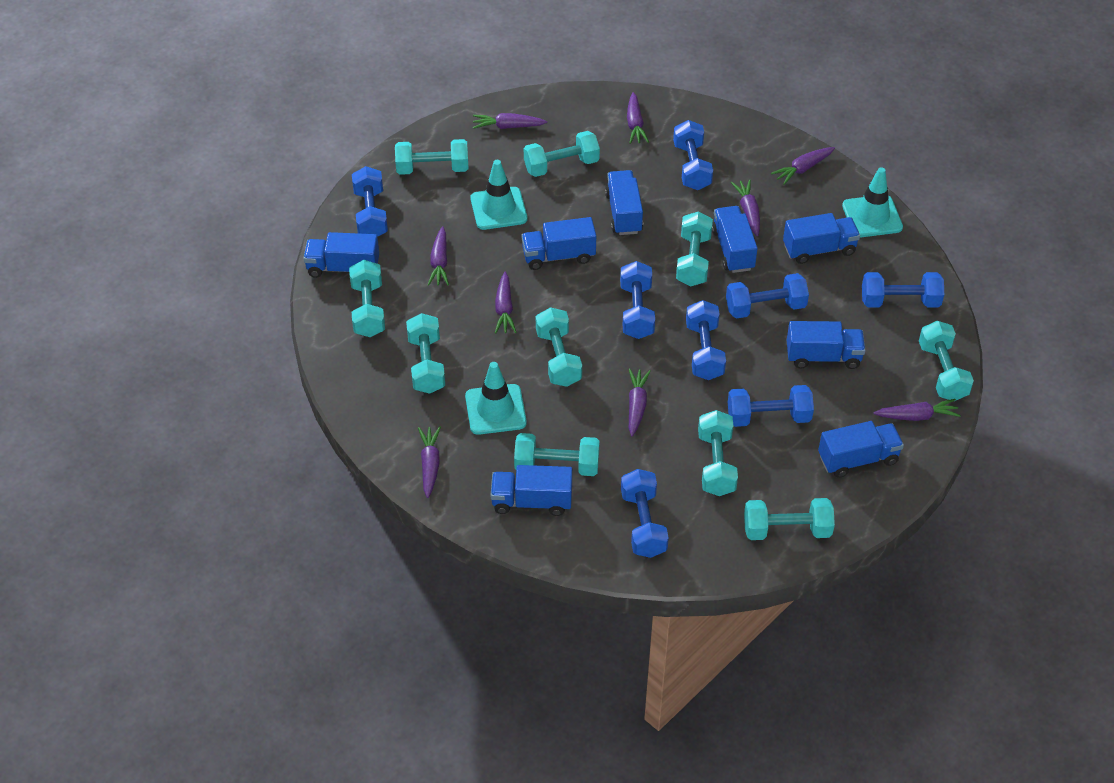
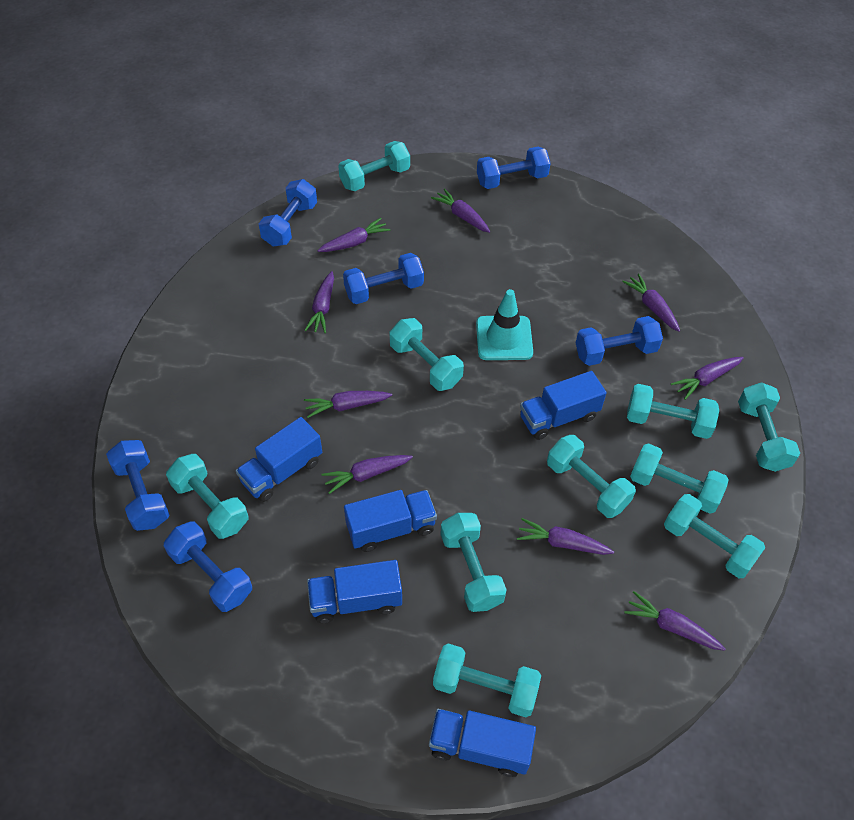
blue dumbbell: 8 -> 6
blue truck: 8 -> 5
turquoise traffic cone: 3 -> 1

